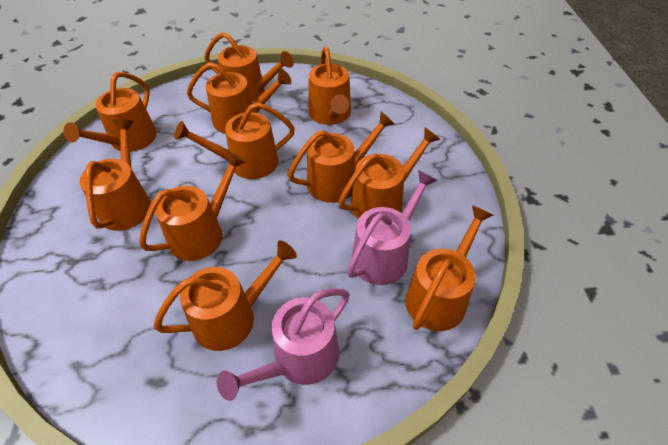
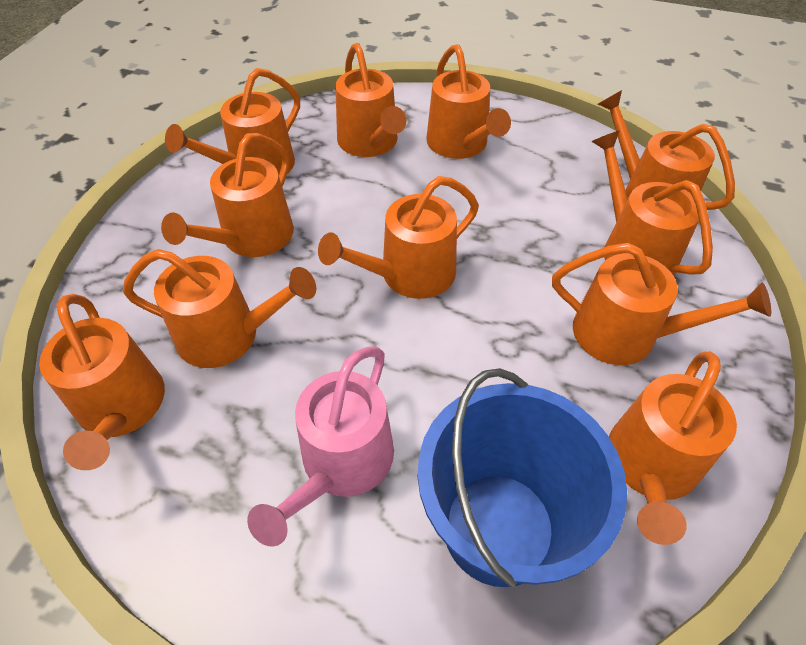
blue bucket: 0 -> 1
pink watering can: 2 -> 1

